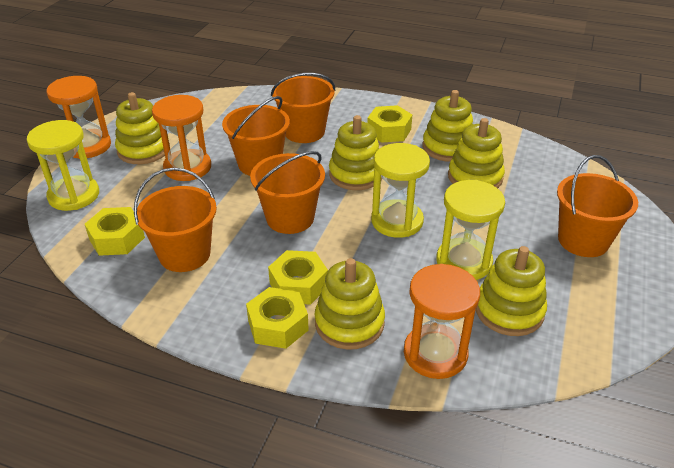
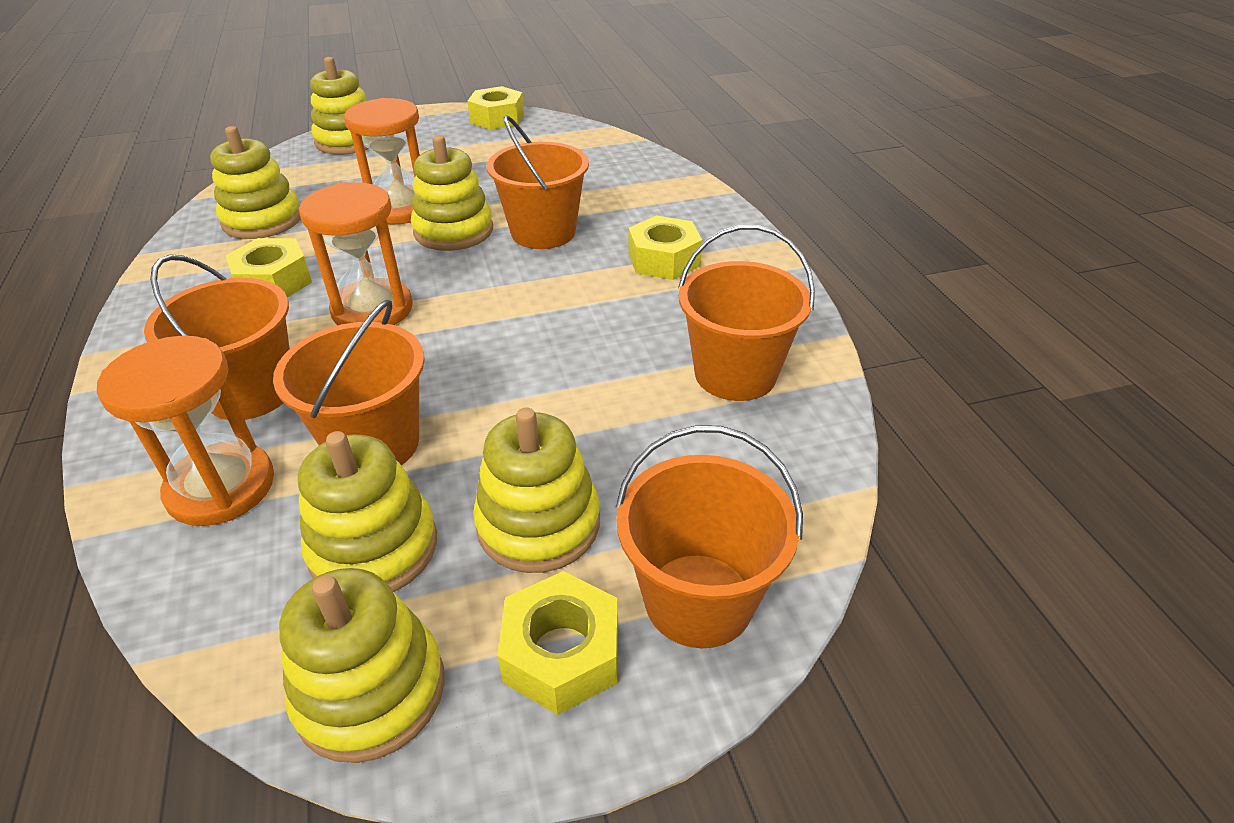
yellow hourglass: 3 -> 0

